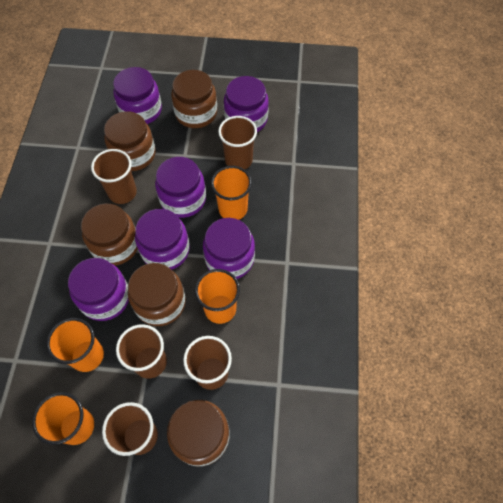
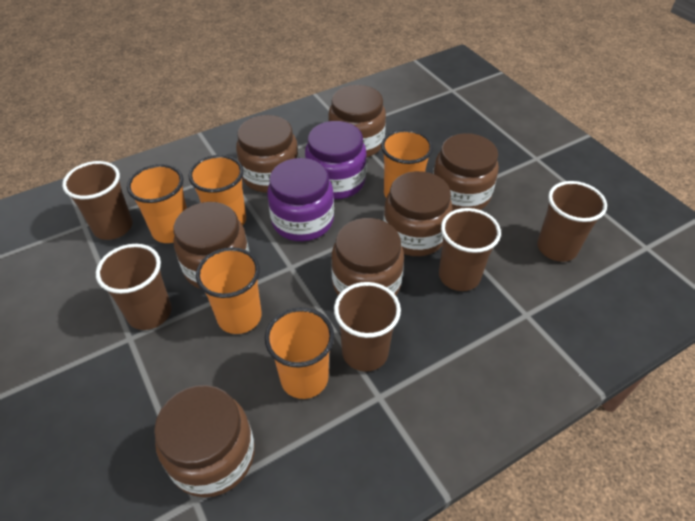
brown jar: 5 -> 7
orange cup: 4 -> 5
purple jar: 6 -> 2

